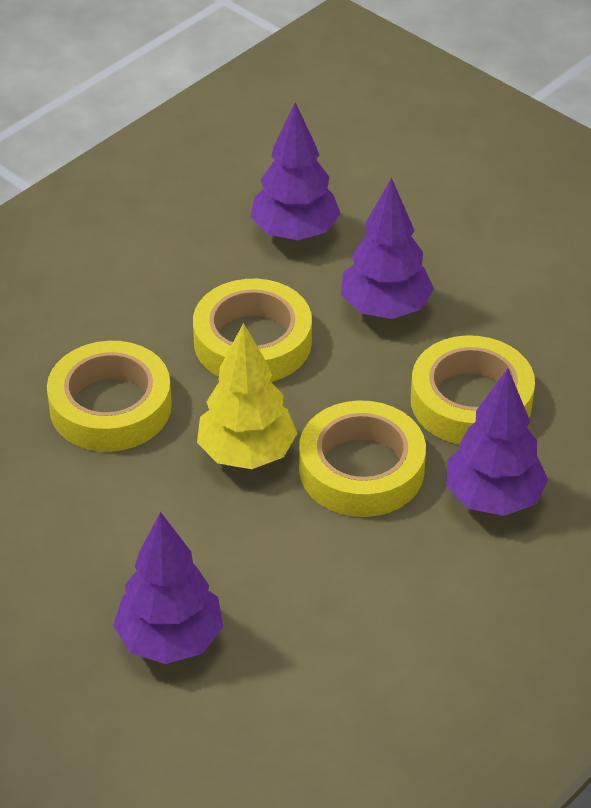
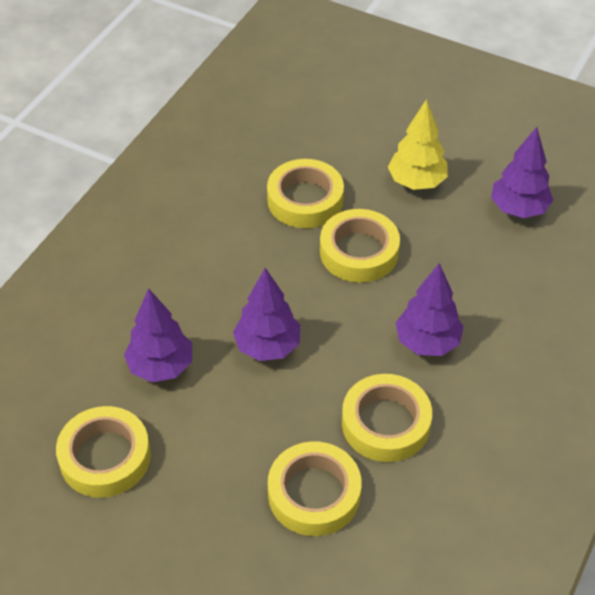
yellow tape: 4 -> 5

